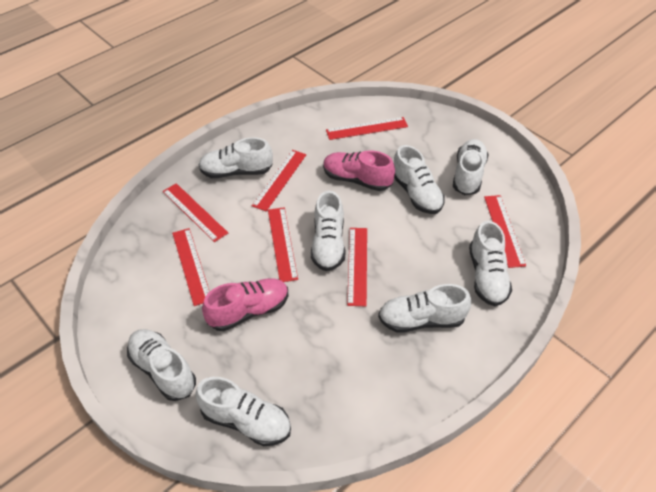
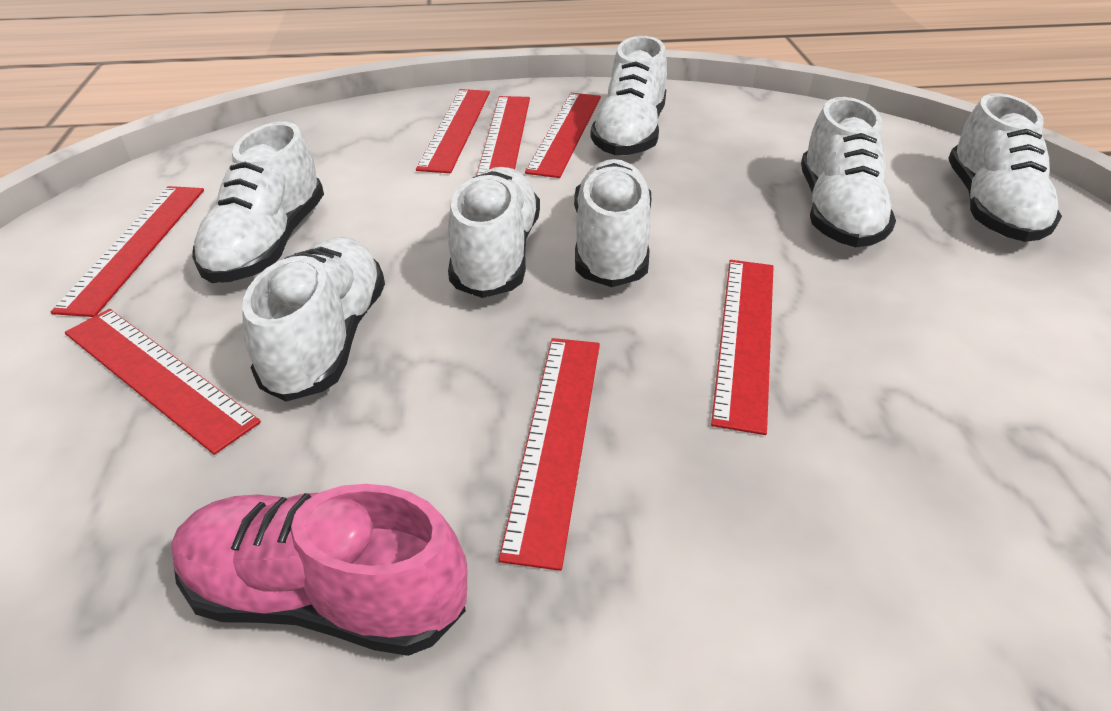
pink shoe: 2 -> 1
white shoe: 8 -> 7

